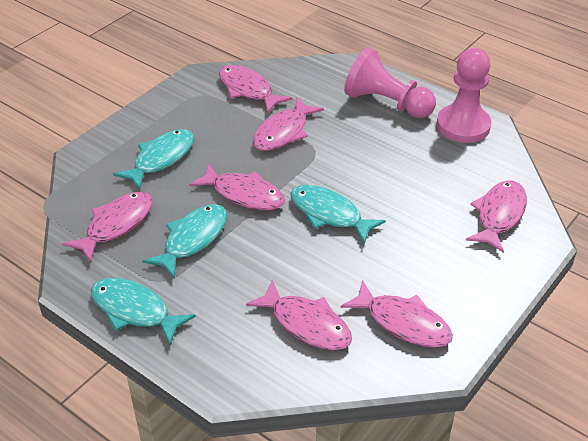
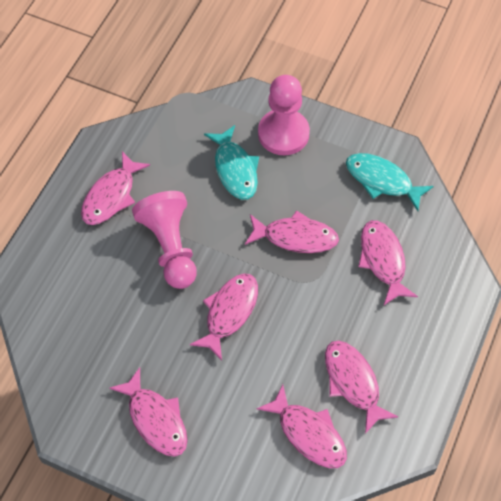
turquoise fish: 4 -> 2

